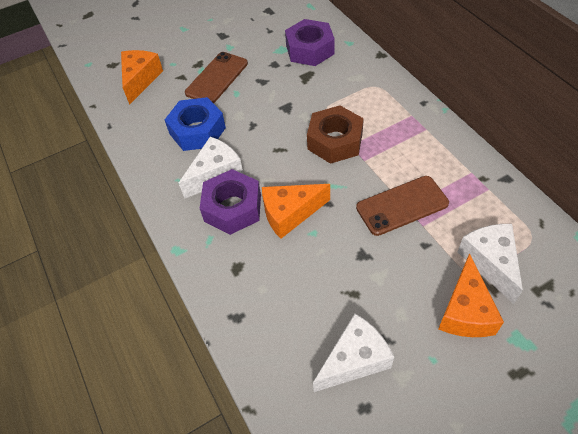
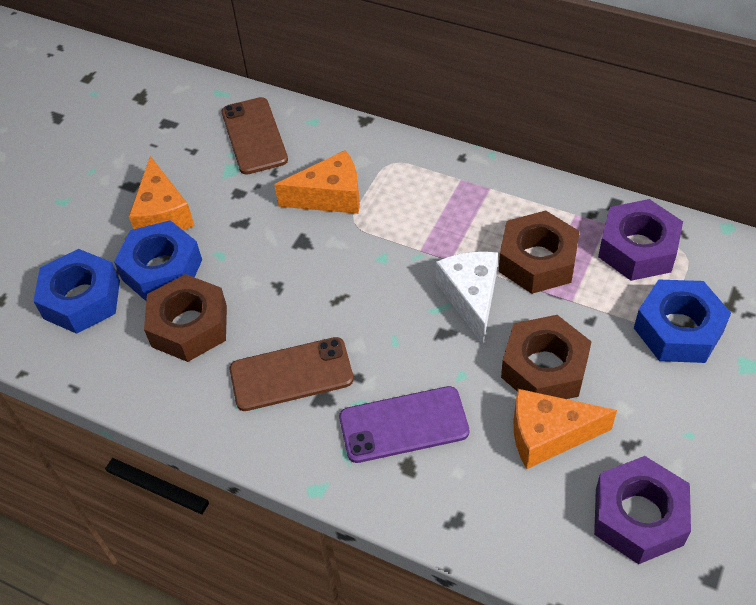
blue nut: 1 -> 3
brown nut: 1 -> 3
purple phone: 0 -> 1
white cheese: 3 -> 1

